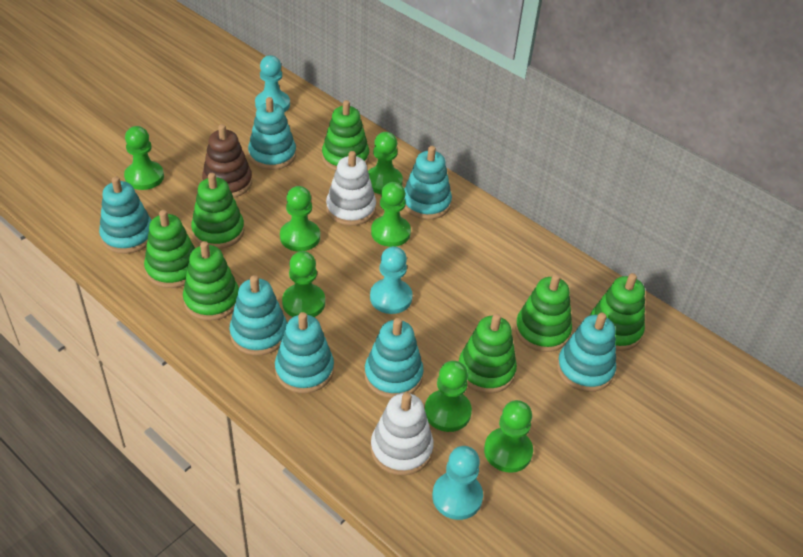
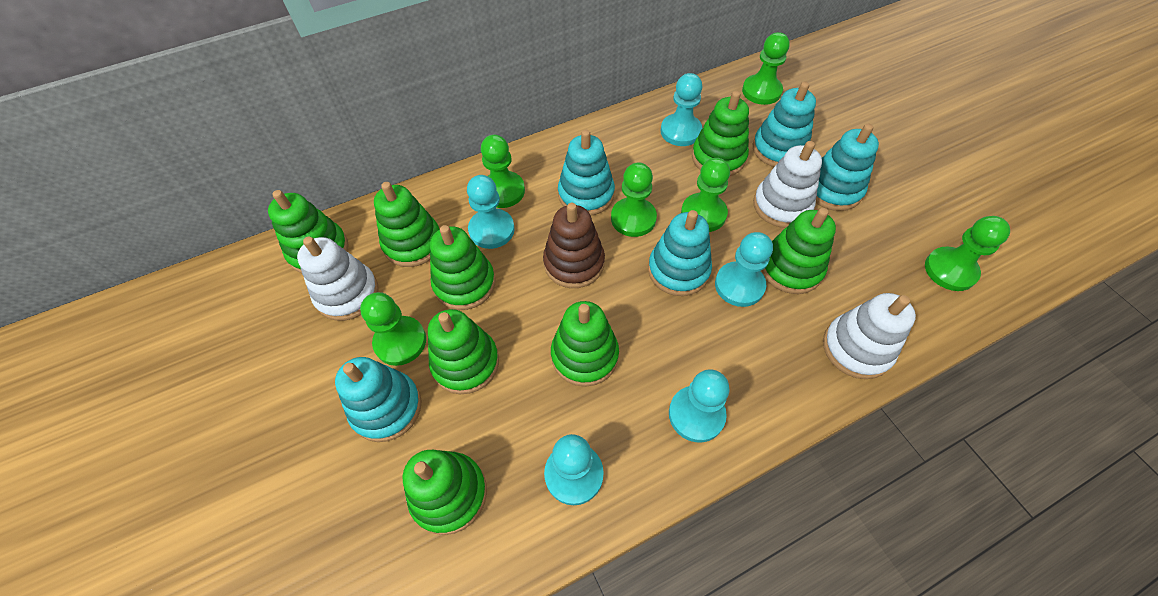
green pawn: 7 -> 6
green stacking toy: 7 -> 8
turquoise pawn: 3 -> 5
turquoise stacking toy: 7 -> 5
white stacking toy: 2 -> 3

